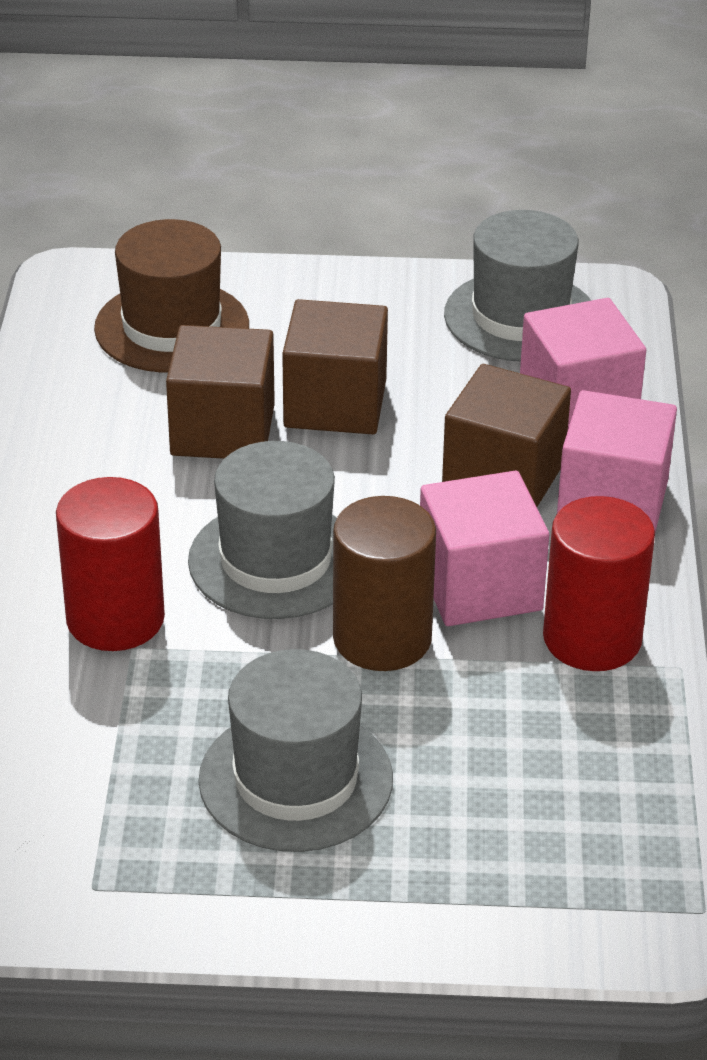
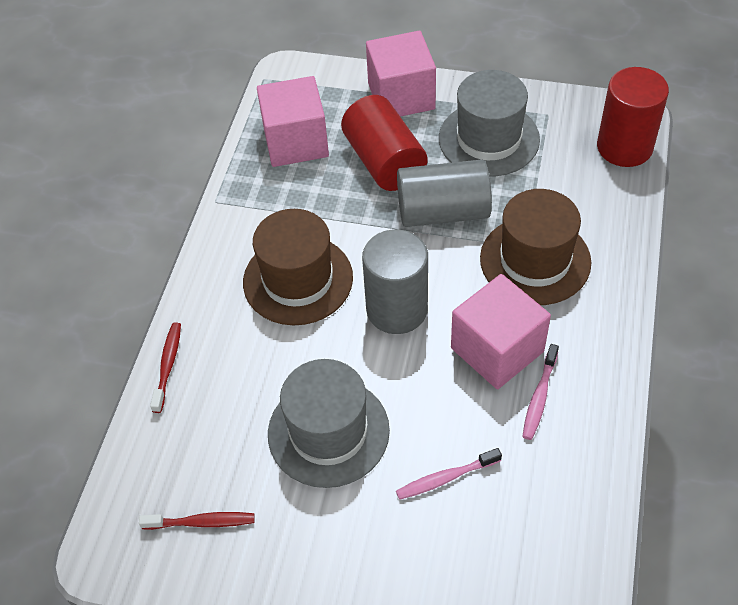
brown cube: 3 -> 0
brown cylinder: 1 -> 0
brown hat: 1 -> 2
grey cylinder: 0 -> 2
grey hat: 3 -> 2
pink toothbrush: 0 -> 2
red toothbrush: 0 -> 2

